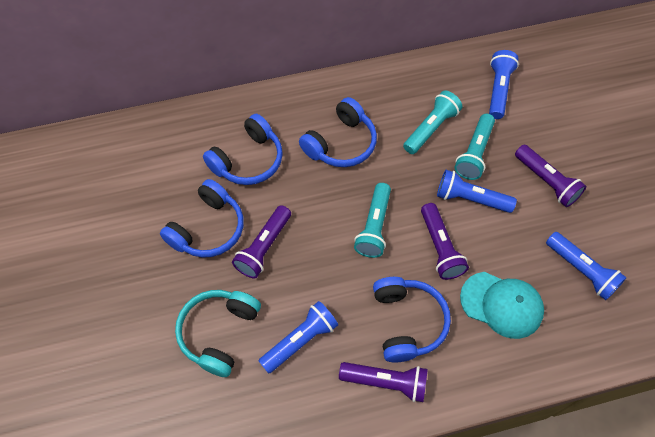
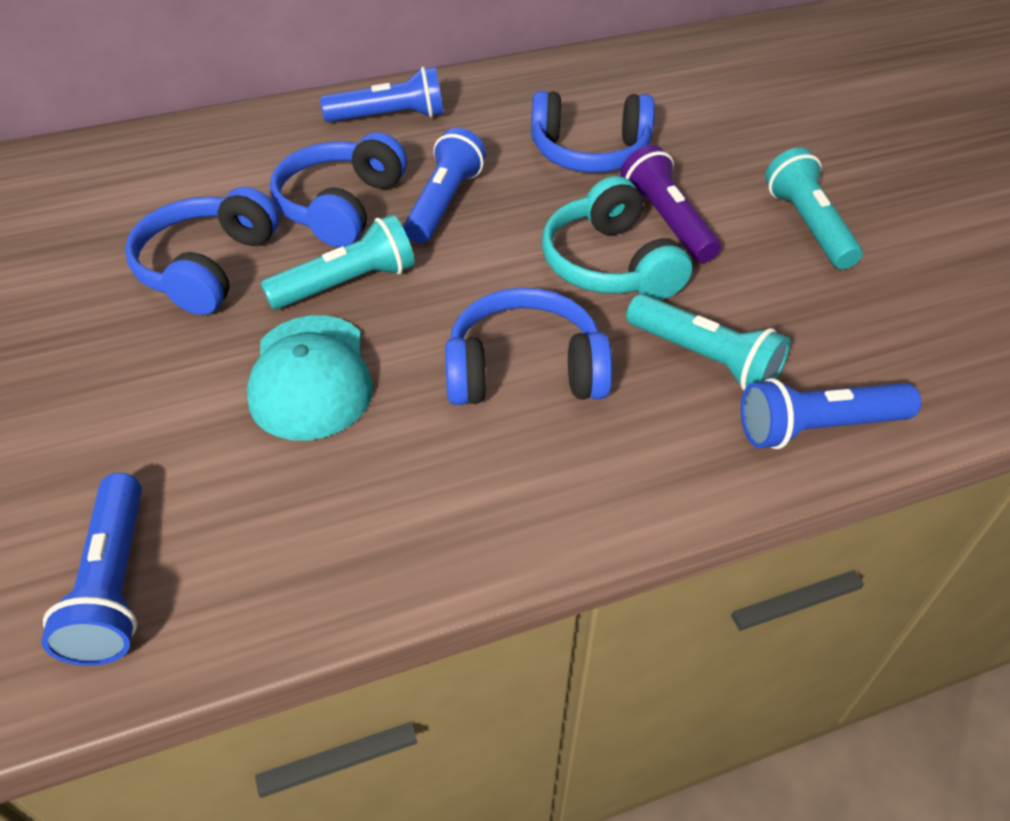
purple flashlight: 4 -> 1

